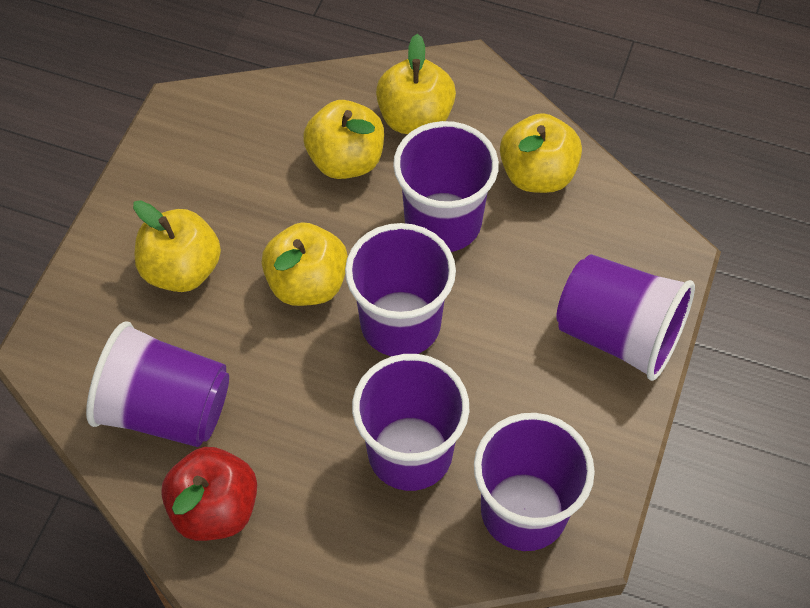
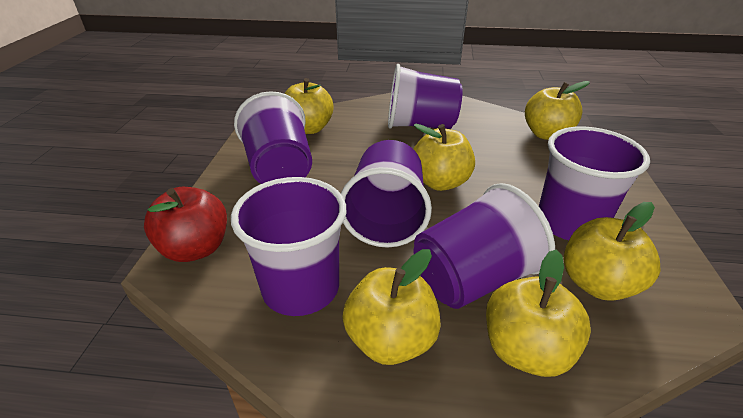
yellow apple: 5 -> 6

